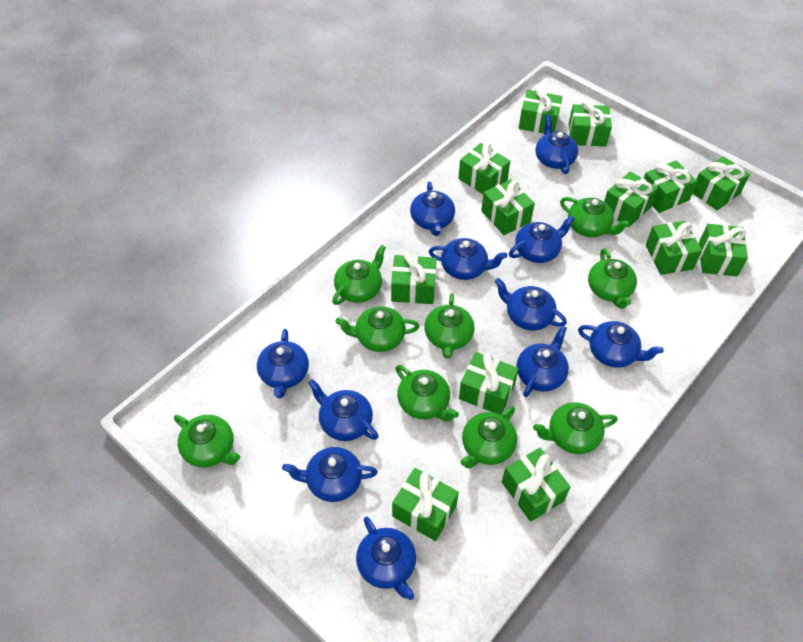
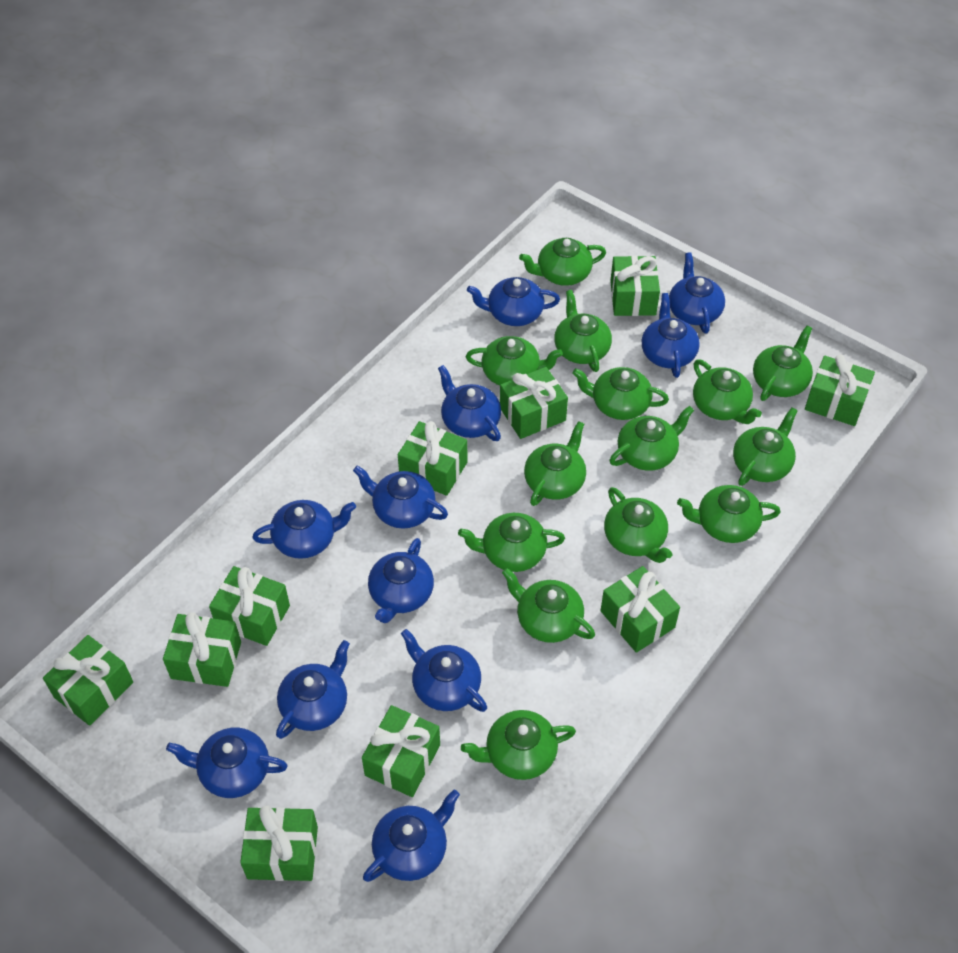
green gift: 13 -> 10
green teapot: 9 -> 14

